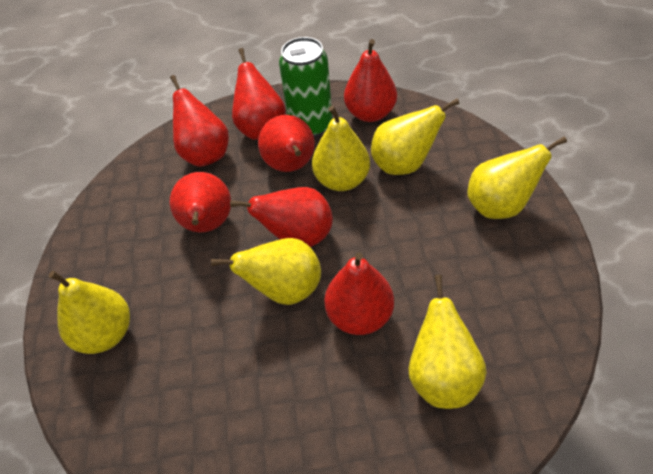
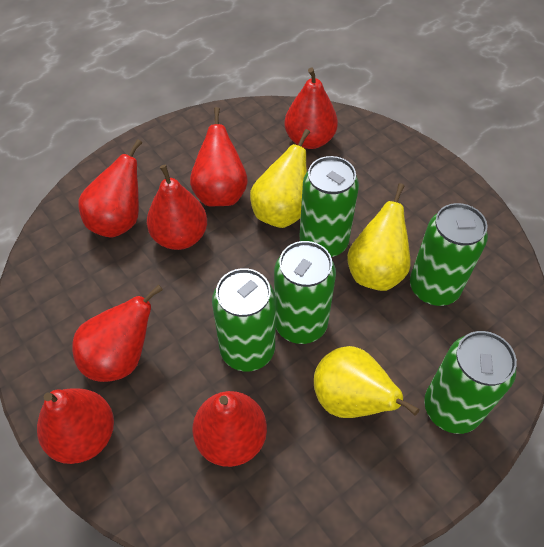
green can: 1 -> 5
yellow pear: 6 -> 3

